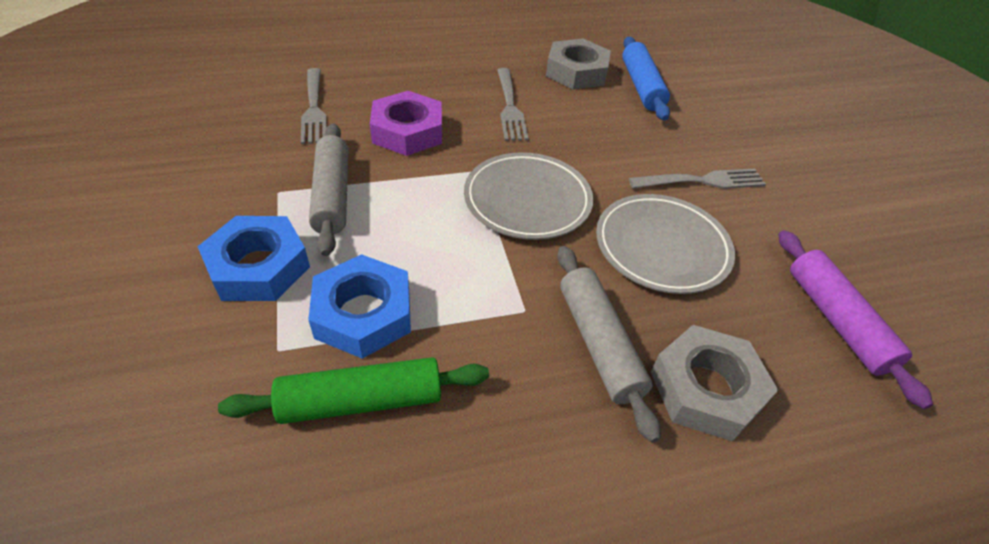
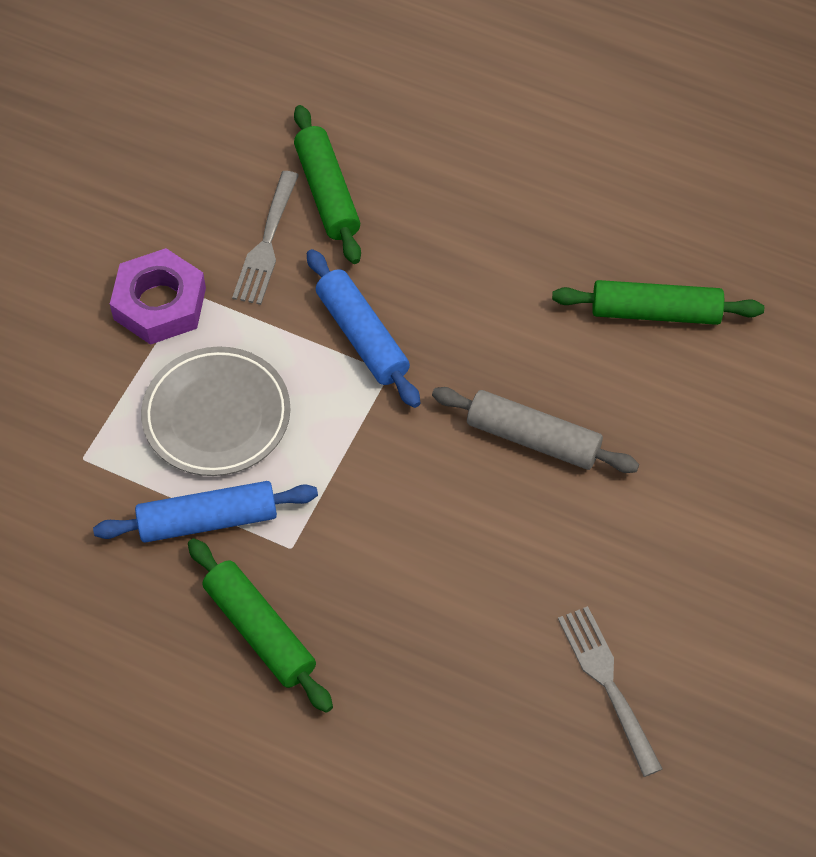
blue nut: 2 -> 0
blue rolling pin: 1 -> 2
green rolling pin: 1 -> 3
grey fork: 3 -> 2
grey nut: 2 -> 0
grey plate: 2 -> 1
grey rolling pin: 2 -> 1
purple rolling pin: 1 -> 0

